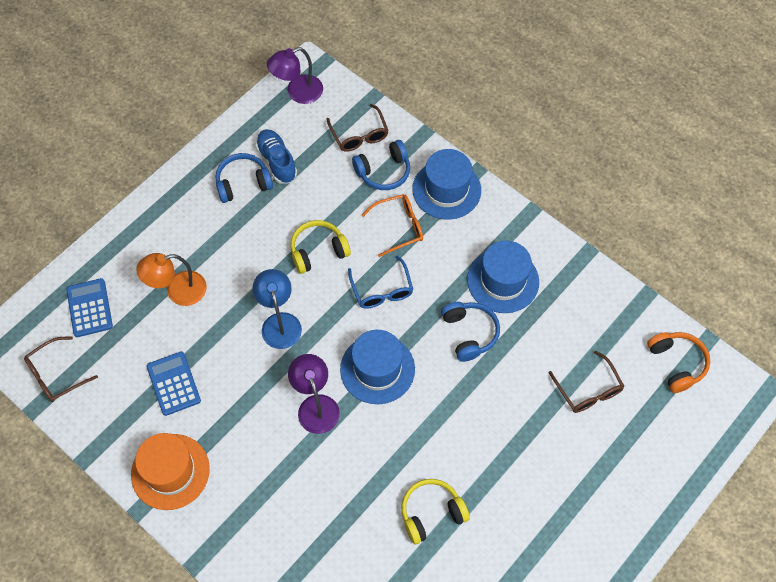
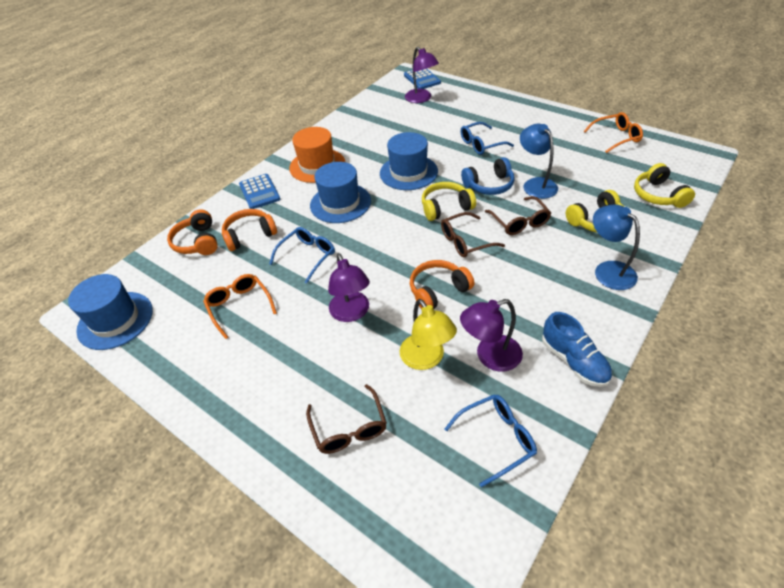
blue glasses: 1 -> 3
blue headphones: 3 -> 1
blue lamp: 1 -> 2
orange glasses: 1 -> 2
orange headphones: 1 -> 3
orange lamp: 1 -> 0
purple lamp: 2 -> 3
yellow headphones: 2 -> 3
yellow lamp: 0 -> 1

